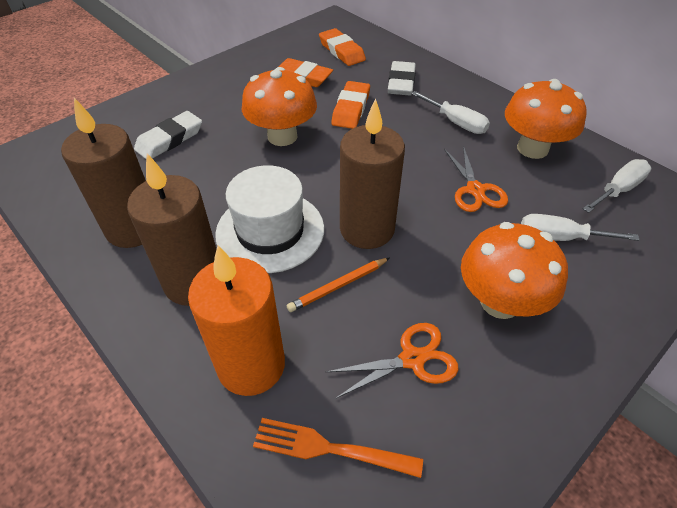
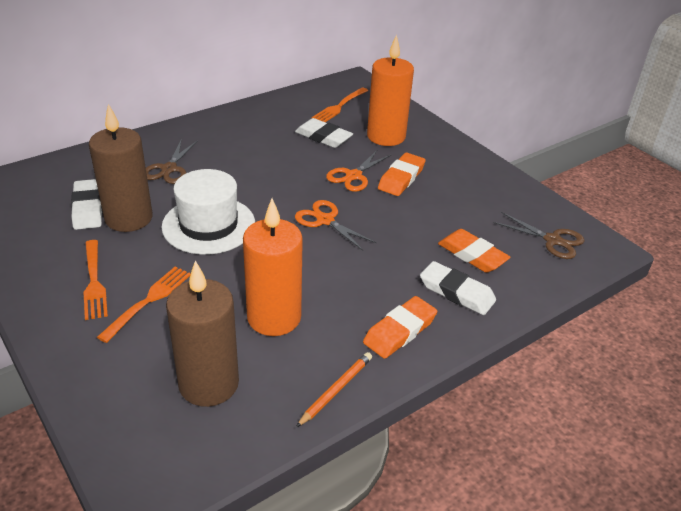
brown candle: 3 -> 2
brown scissors: 0 -> 2
orange candle: 1 -> 2
orange fork: 1 -> 3
orange mushroom: 3 -> 0
white eraser: 2 -> 3
white screwdriver: 3 -> 0

